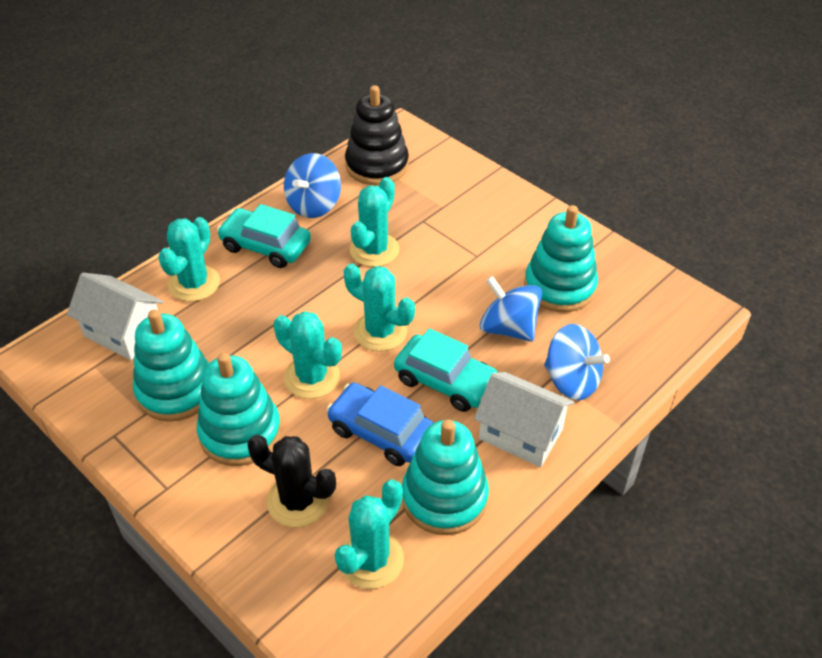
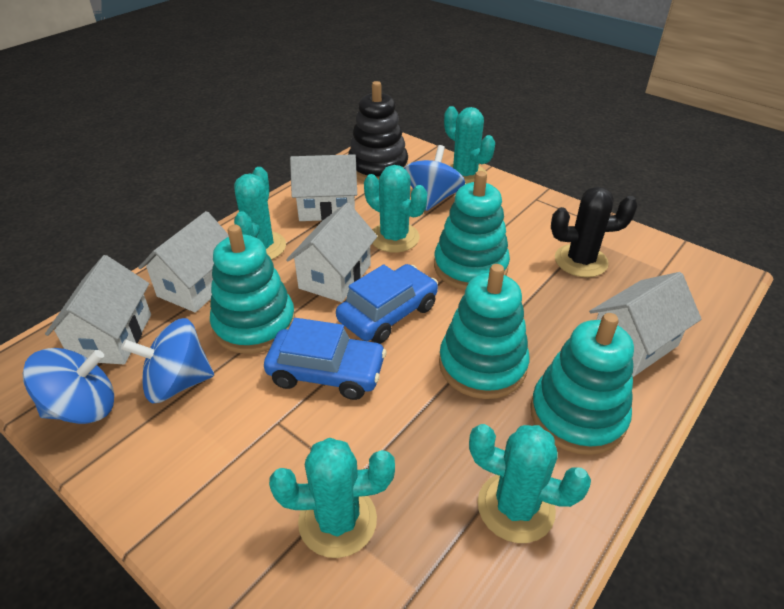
blue car: 1 -> 2
turquoise car: 2 -> 0
white house: 2 -> 5

